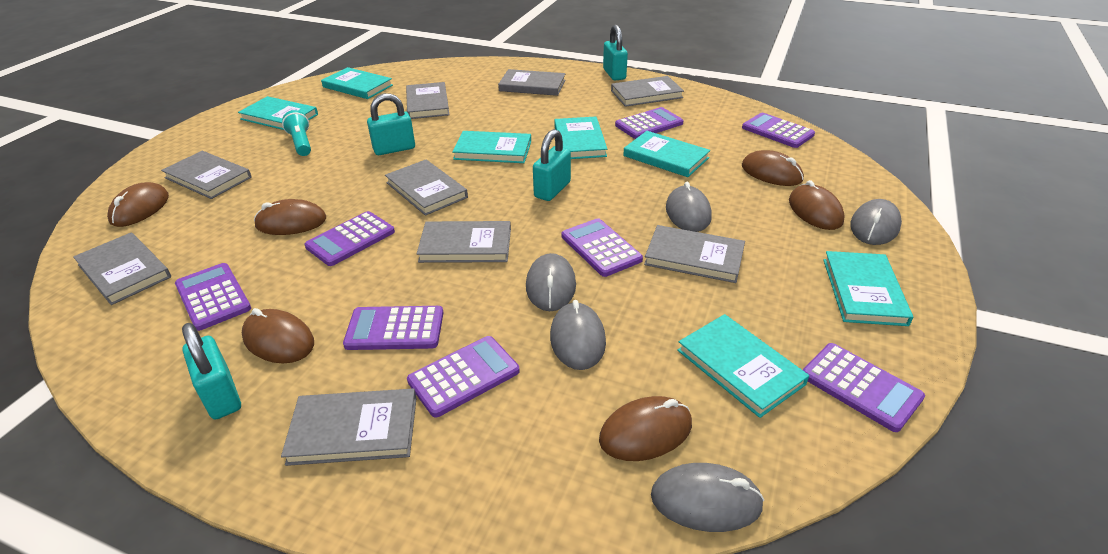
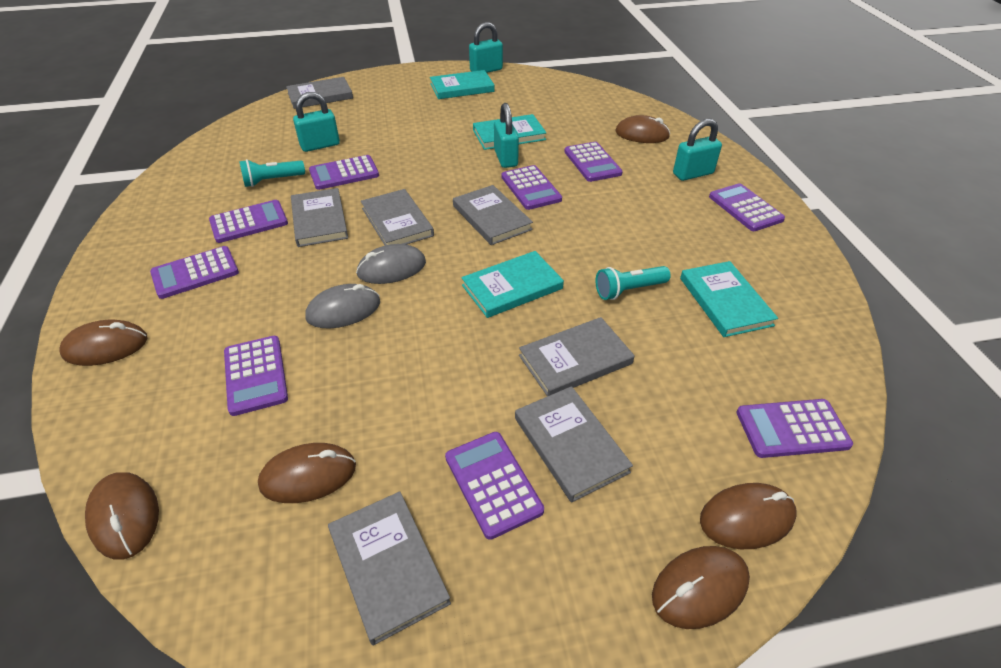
grey book: 9 -> 7
grey mouse: 5 -> 2
purple calculator: 8 -> 9
turquoise book: 7 -> 4
turquoise flashlight: 1 -> 2

